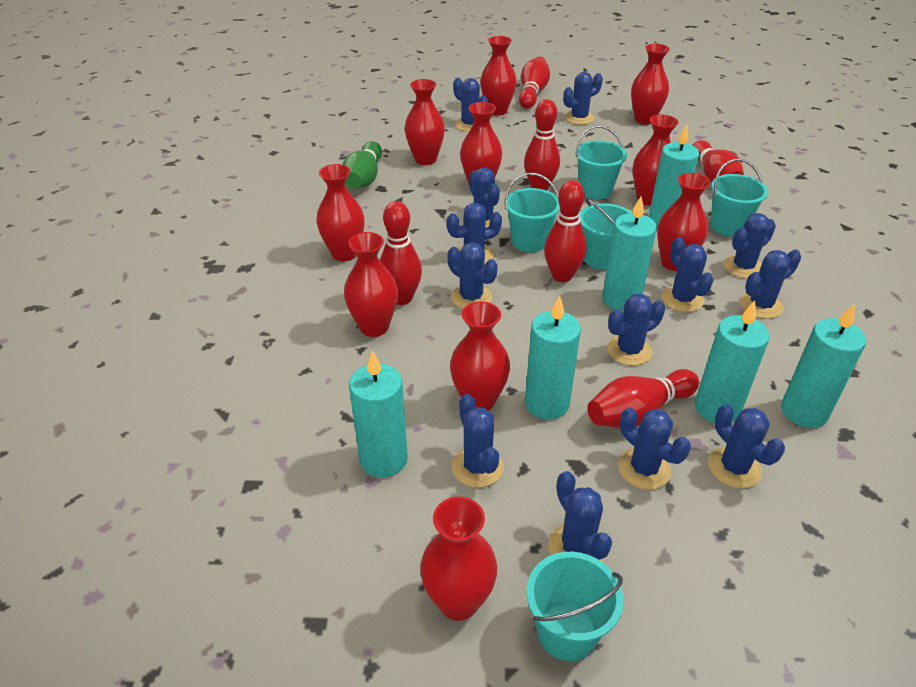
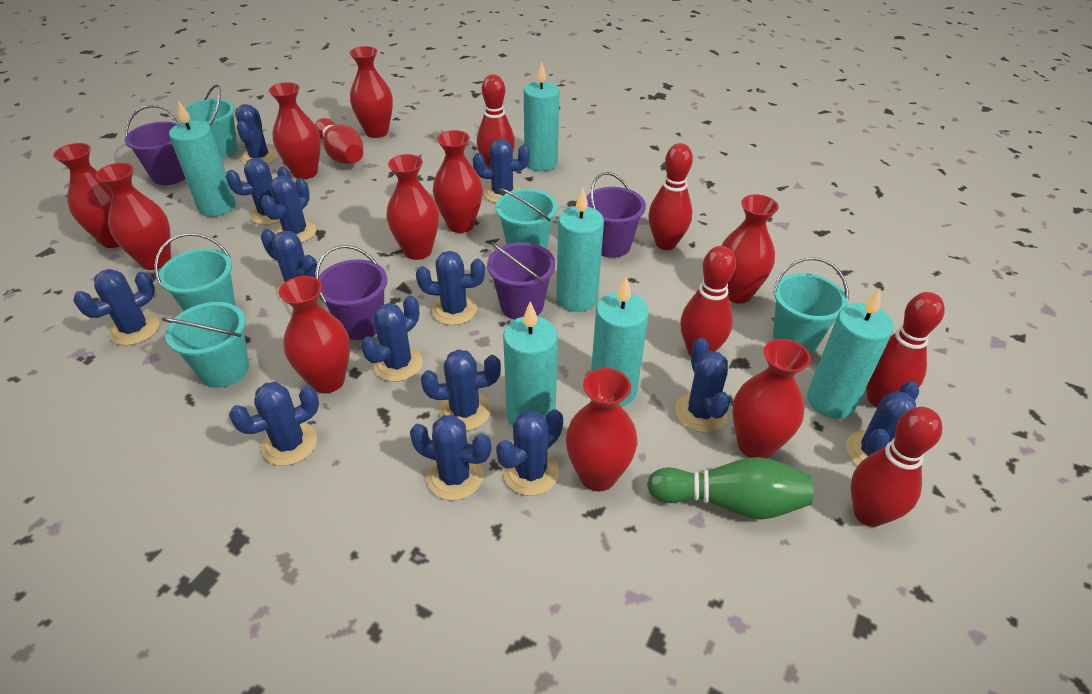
blue cactus: 13 -> 14
purple bucket: 0 -> 4

